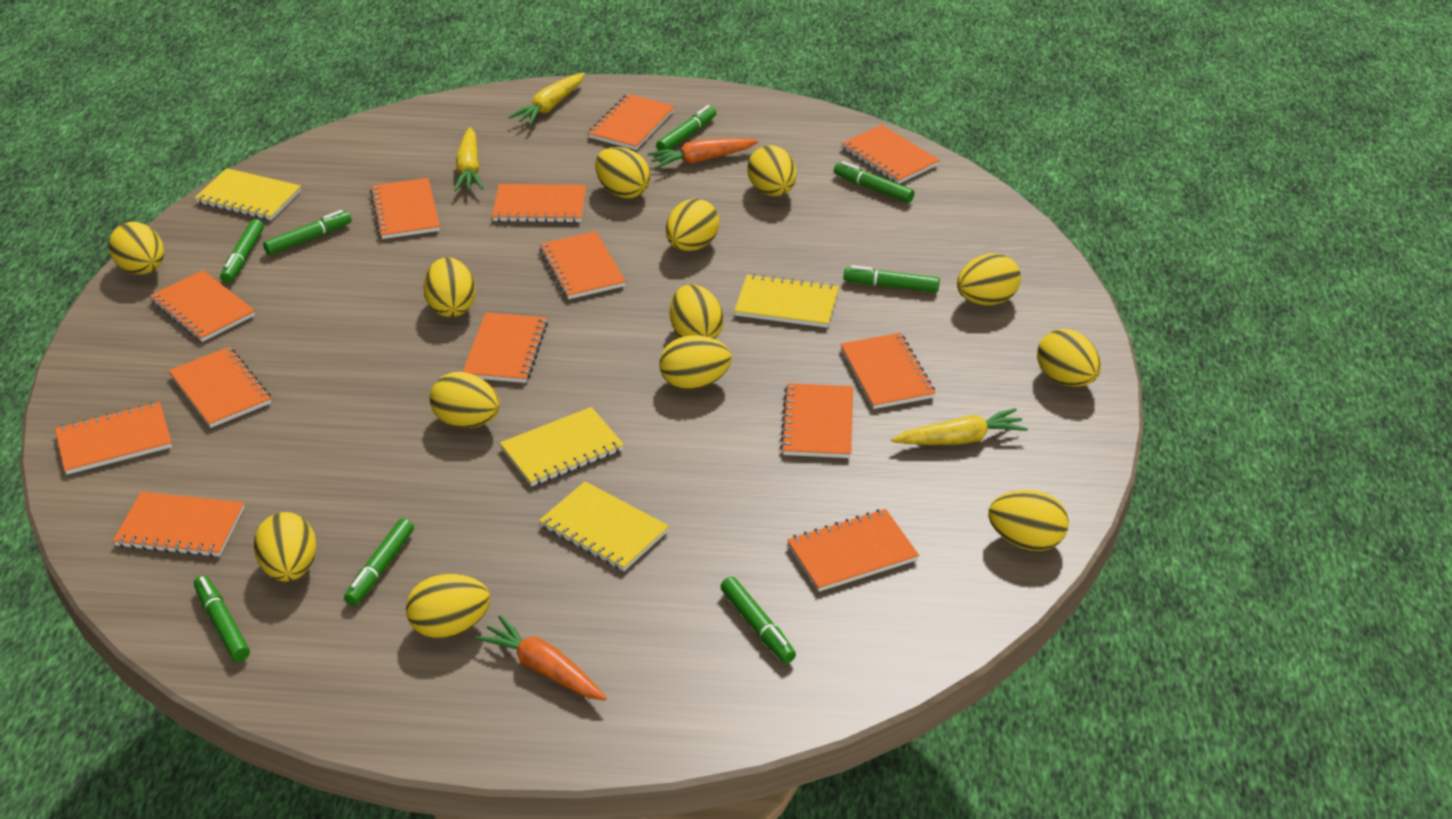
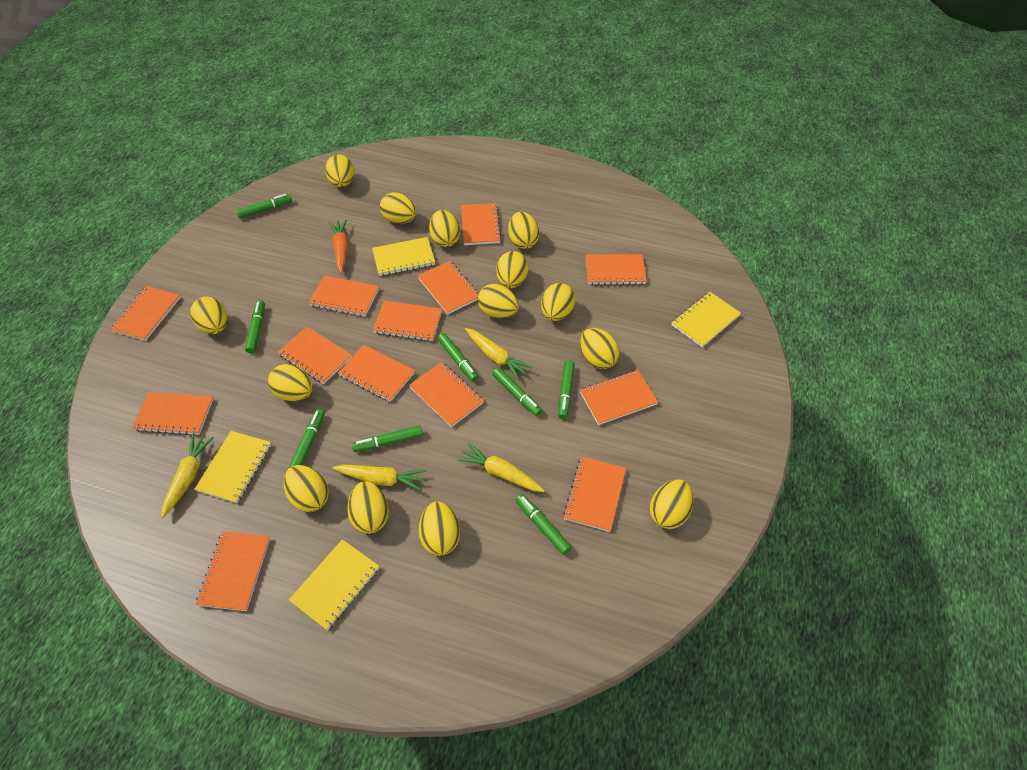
orange carrot: 2 -> 1
yellow carrot: 3 -> 4
yellow egg: 13 -> 14

